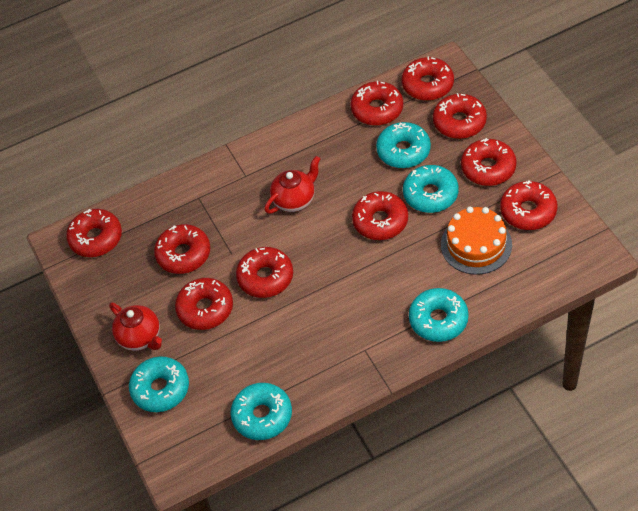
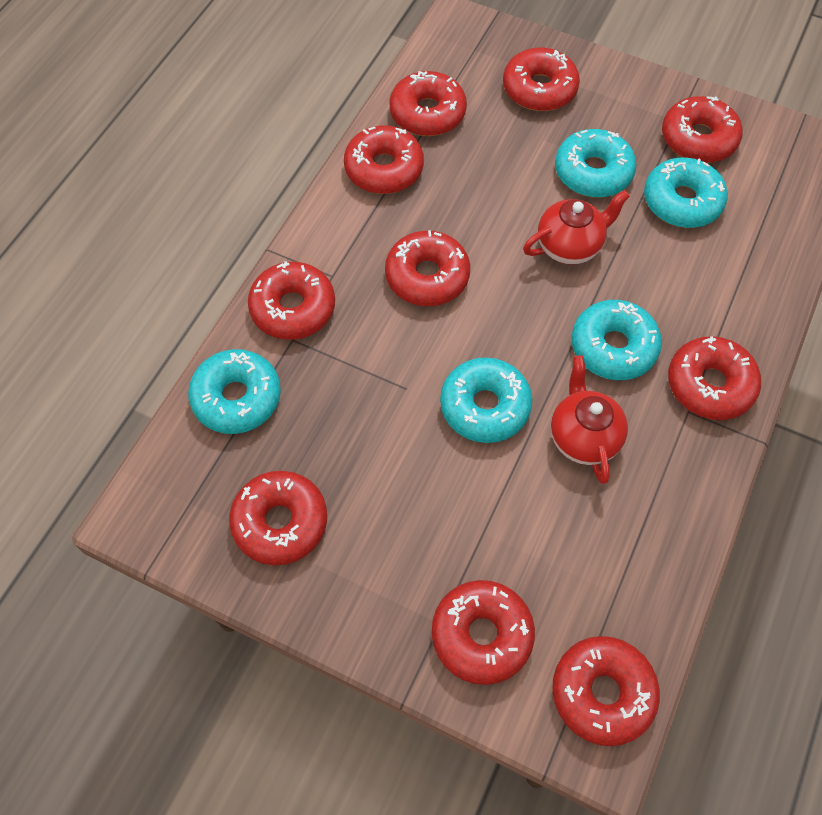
orange cake: 1 -> 0

